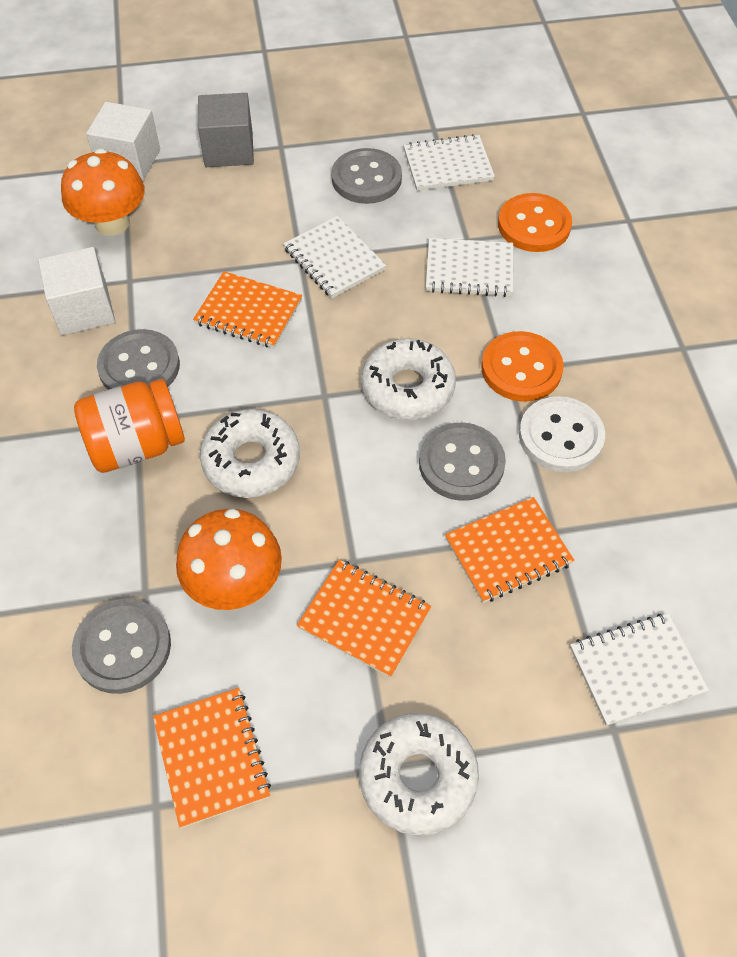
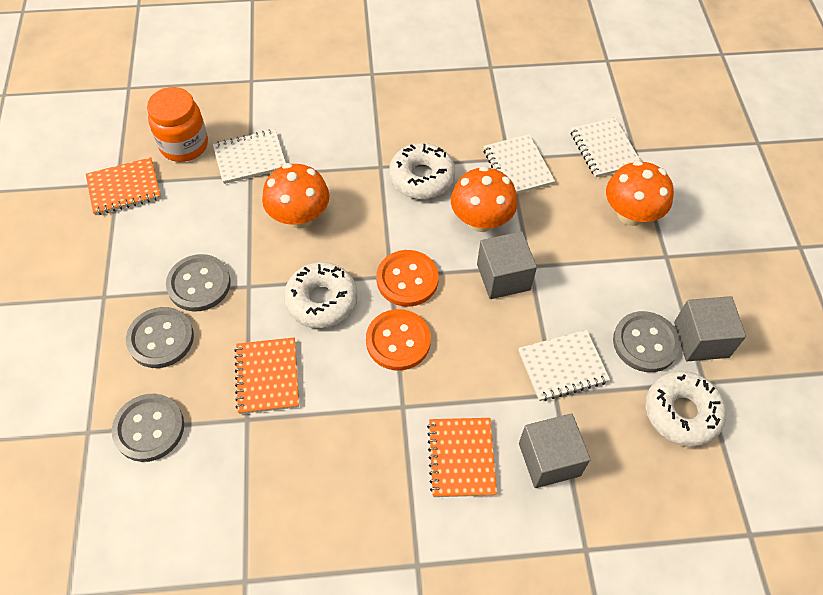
grey cube: 1 -> 3
orange mushroom: 2 -> 3
orange notebook: 4 -> 3
white button: 1 -> 0
white cube: 2 -> 0

